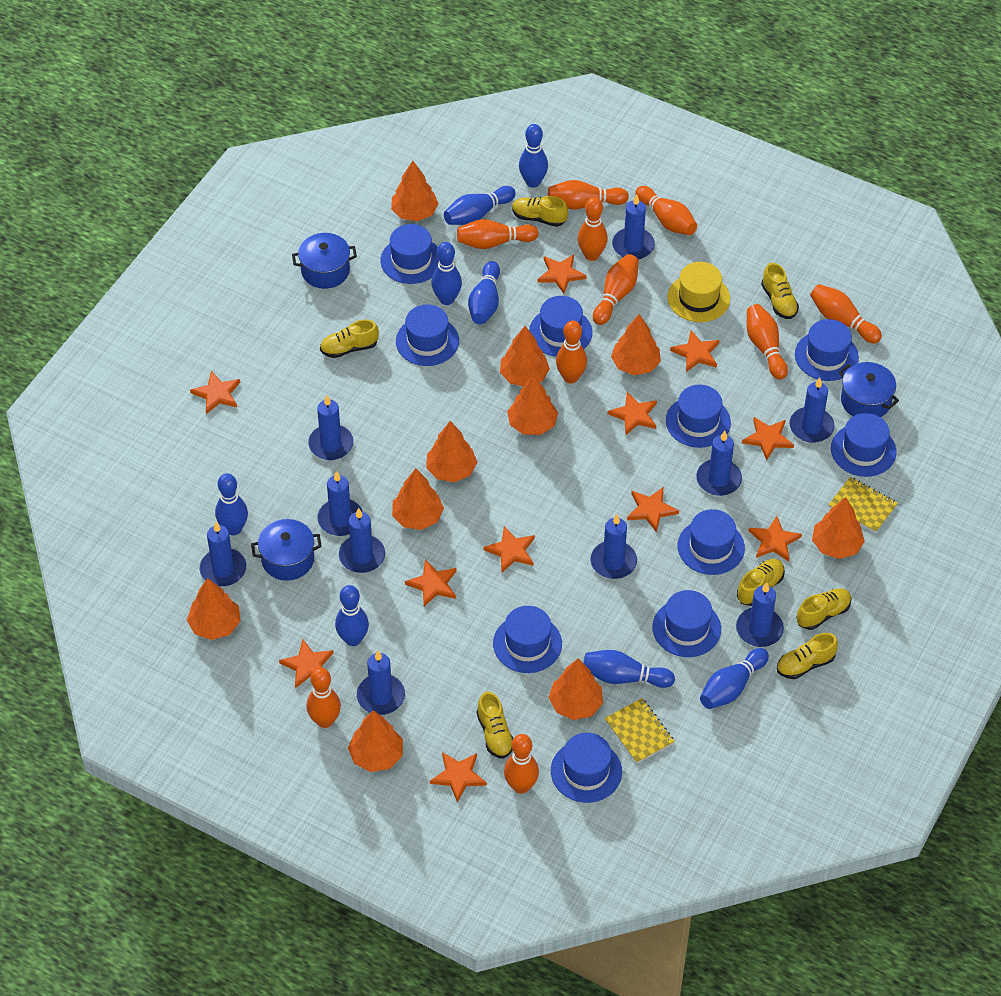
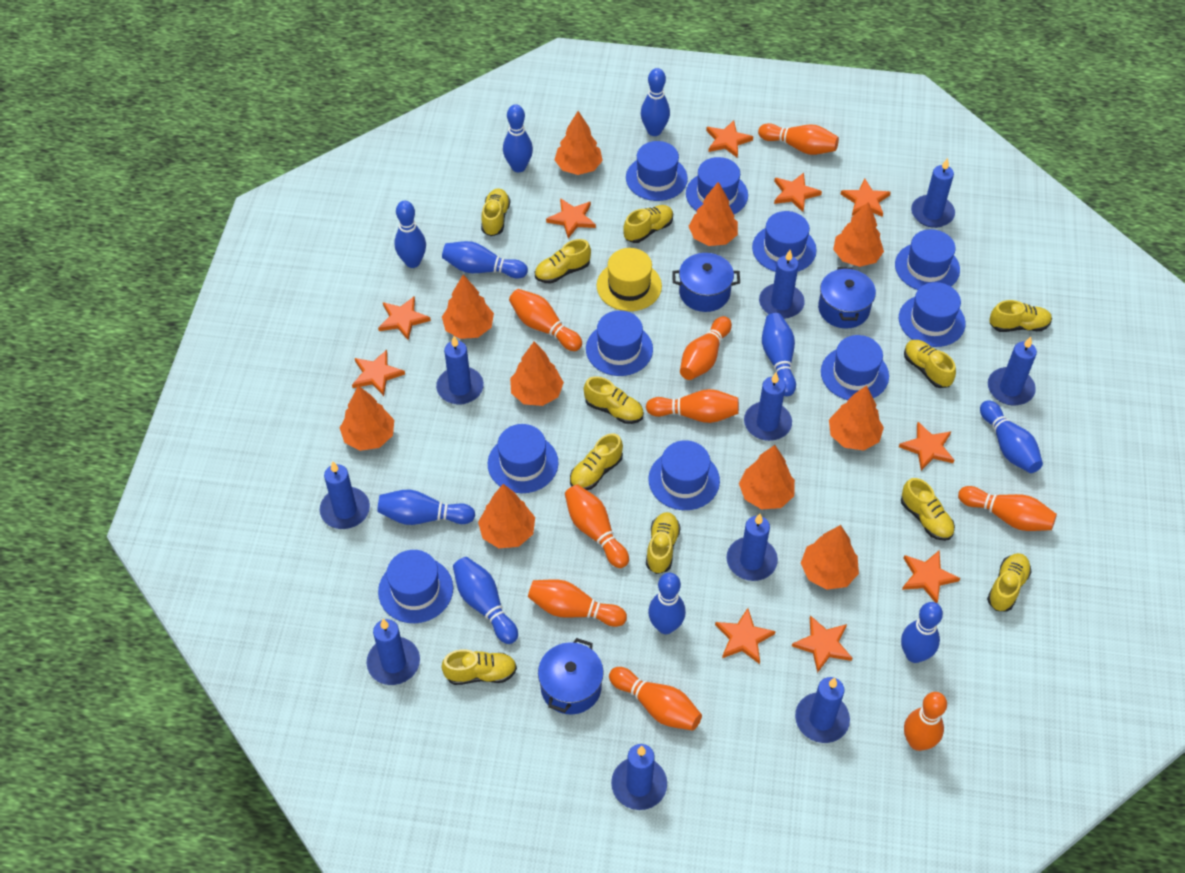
blue bowling pin: 8 -> 10
orange bowling pin: 10 -> 9
orange star: 11 -> 10
yellow notebook: 2 -> 0
yellow shoe: 7 -> 11

